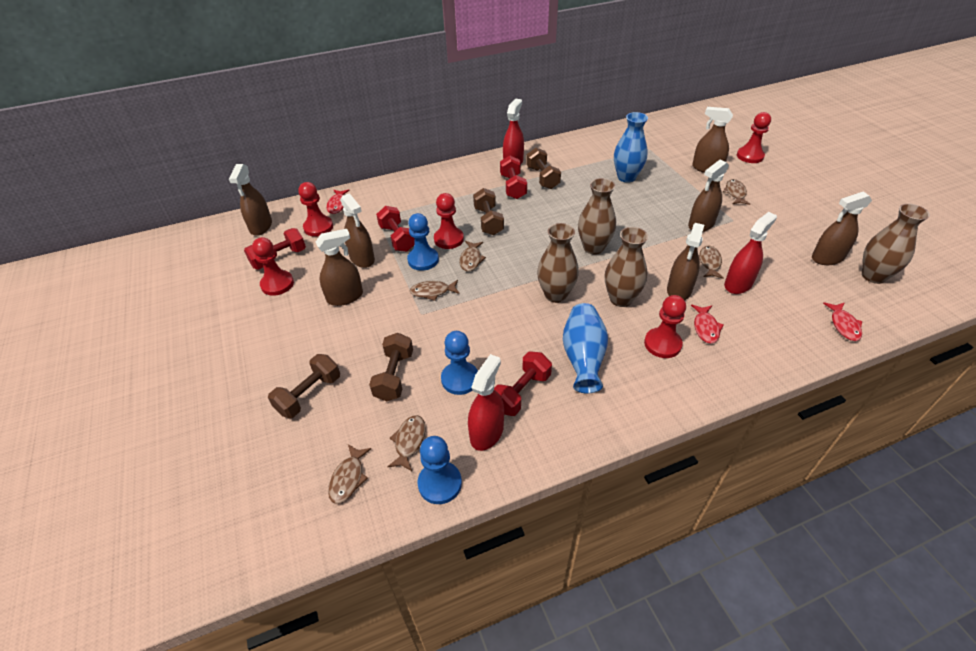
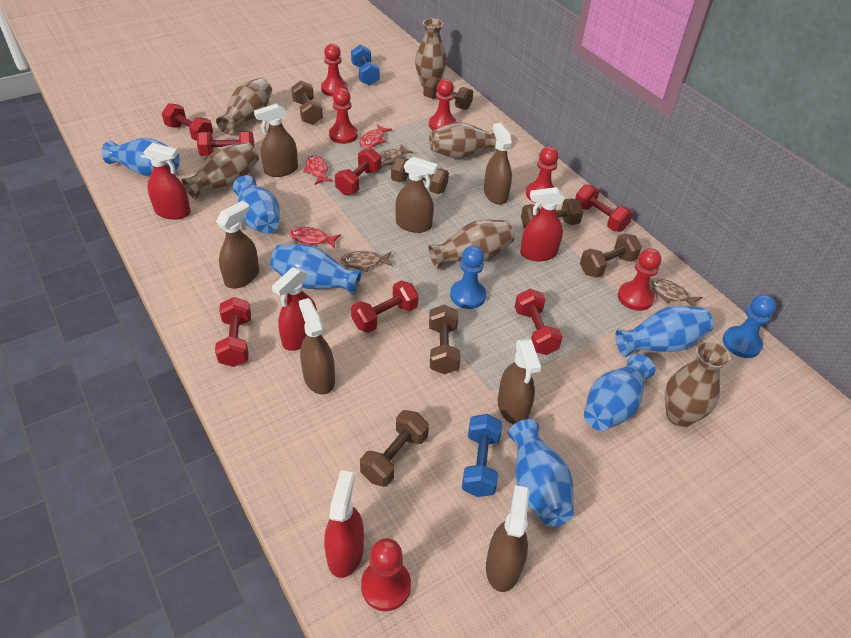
blue dumbbell: 0 -> 2
blue pawn: 3 -> 2
blue vase: 2 -> 6
brown dumbbell: 4 -> 7
brown fish: 6 -> 3
brown vase: 4 -> 6
red dumbbell: 4 -> 7
red pawn: 5 -> 6
red spray bottle: 3 -> 4

